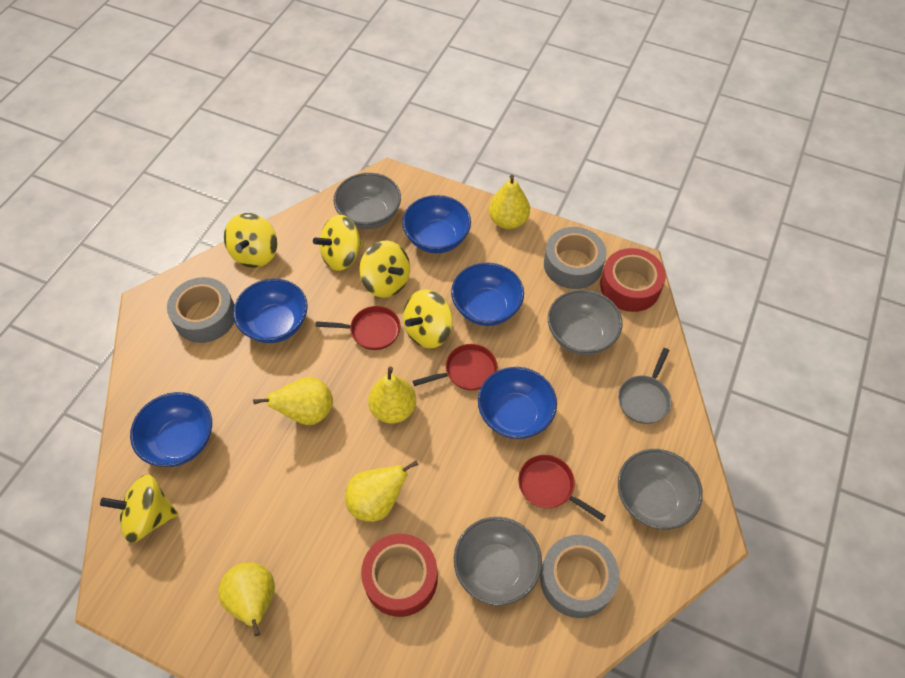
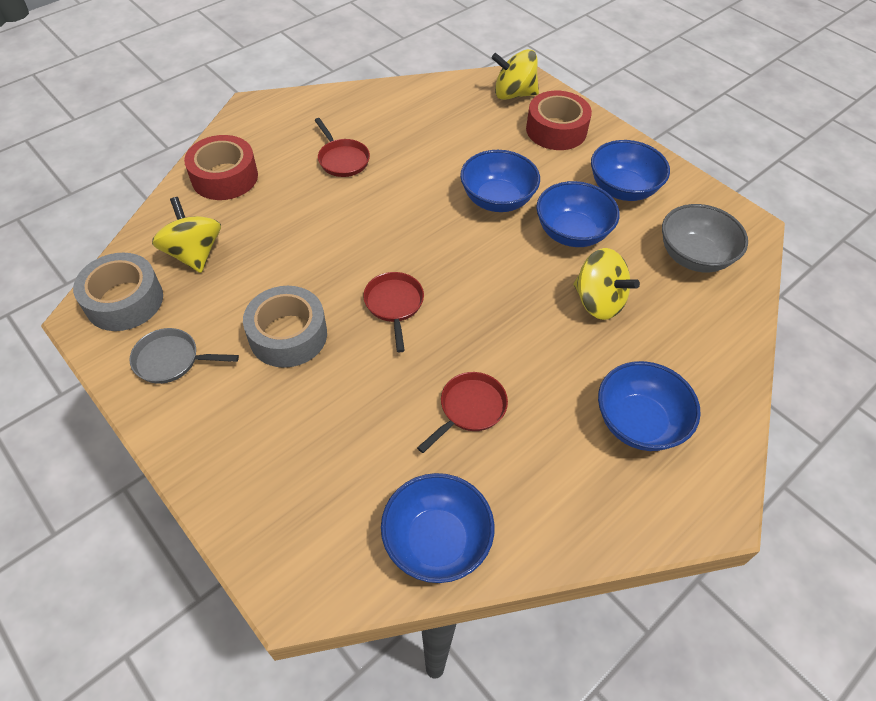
grey bowl: 4 -> 1
grey tape: 3 -> 2
yellow pear: 5 -> 0
yellow spinning top: 5 -> 3

